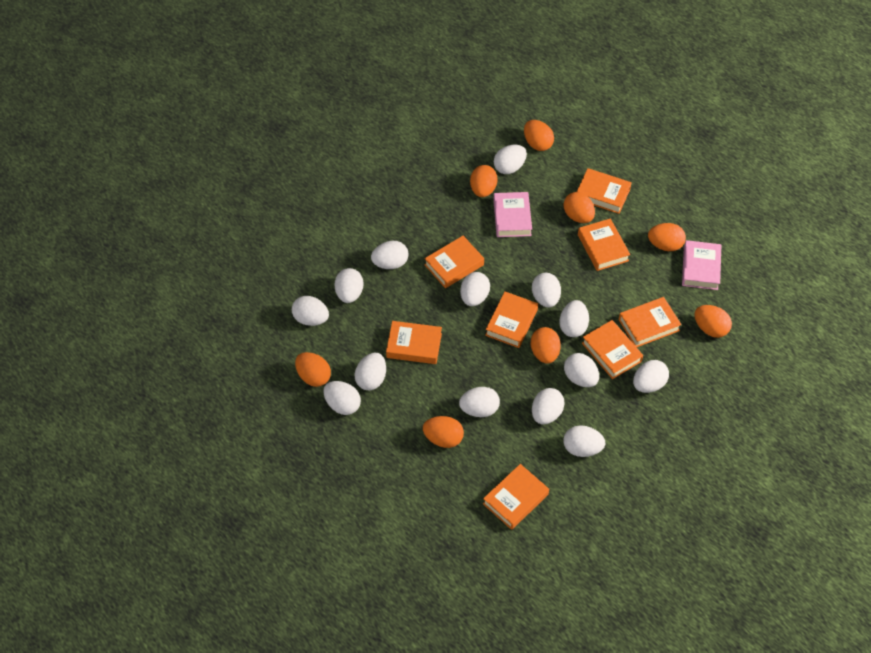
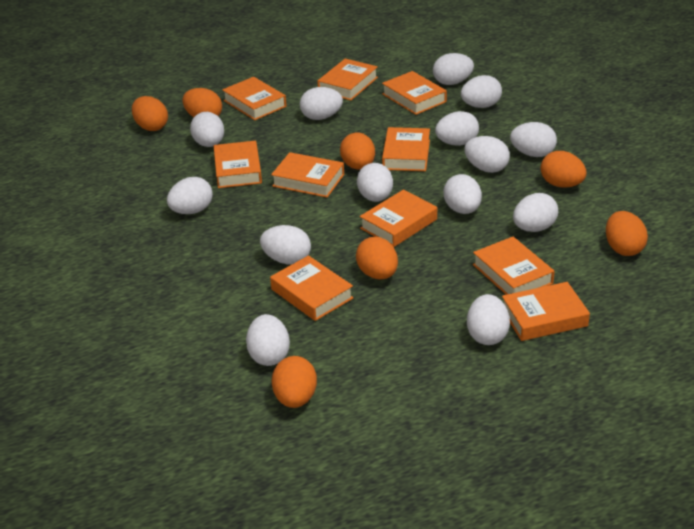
orange book: 8 -> 10
orange egg: 8 -> 7
pink book: 2 -> 0

